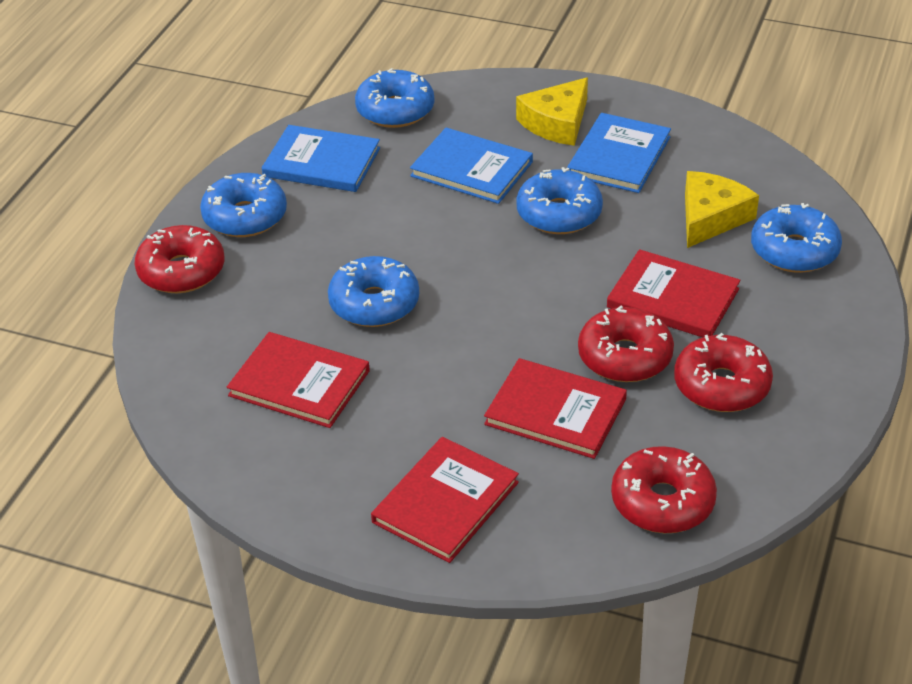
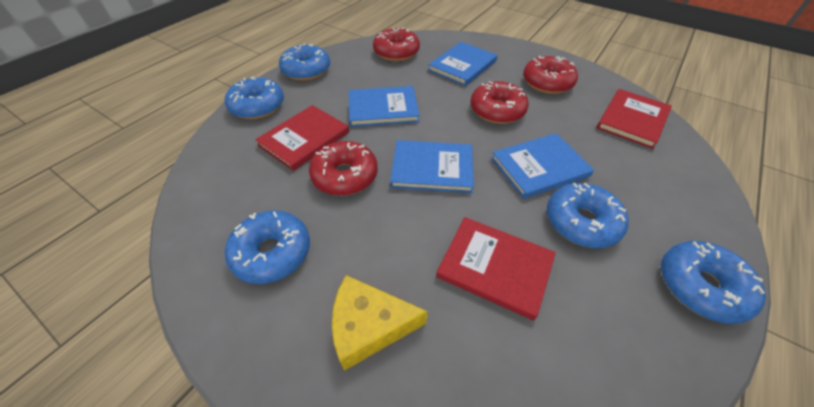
blue book: 3 -> 4
red book: 4 -> 3
yellow cheese: 2 -> 1

